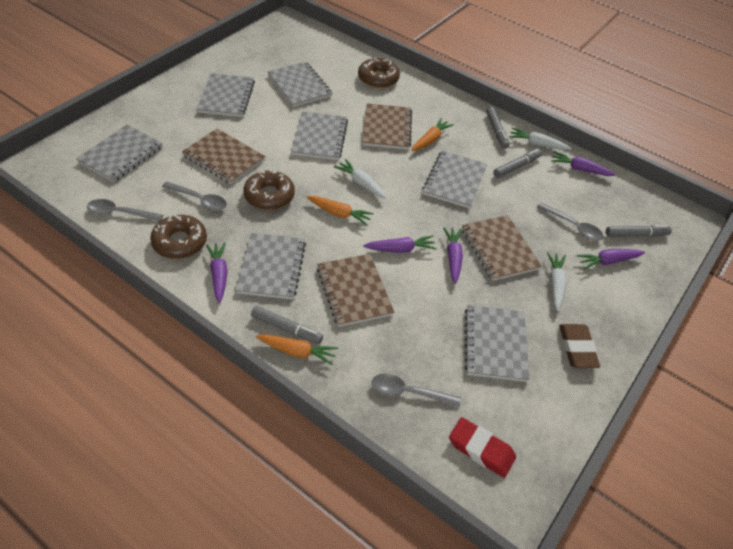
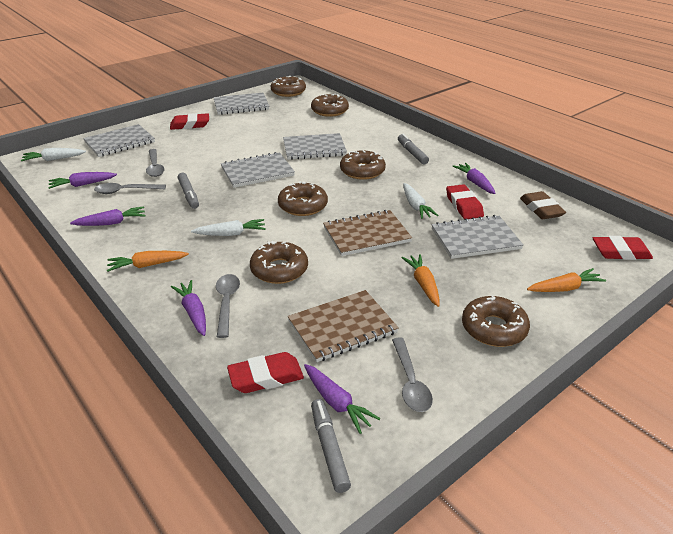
brown donut: 3 -> 6
brown notebook: 4 -> 2
grey marker: 4 -> 3
grey notebook: 7 -> 5
red eraser: 1 -> 4

